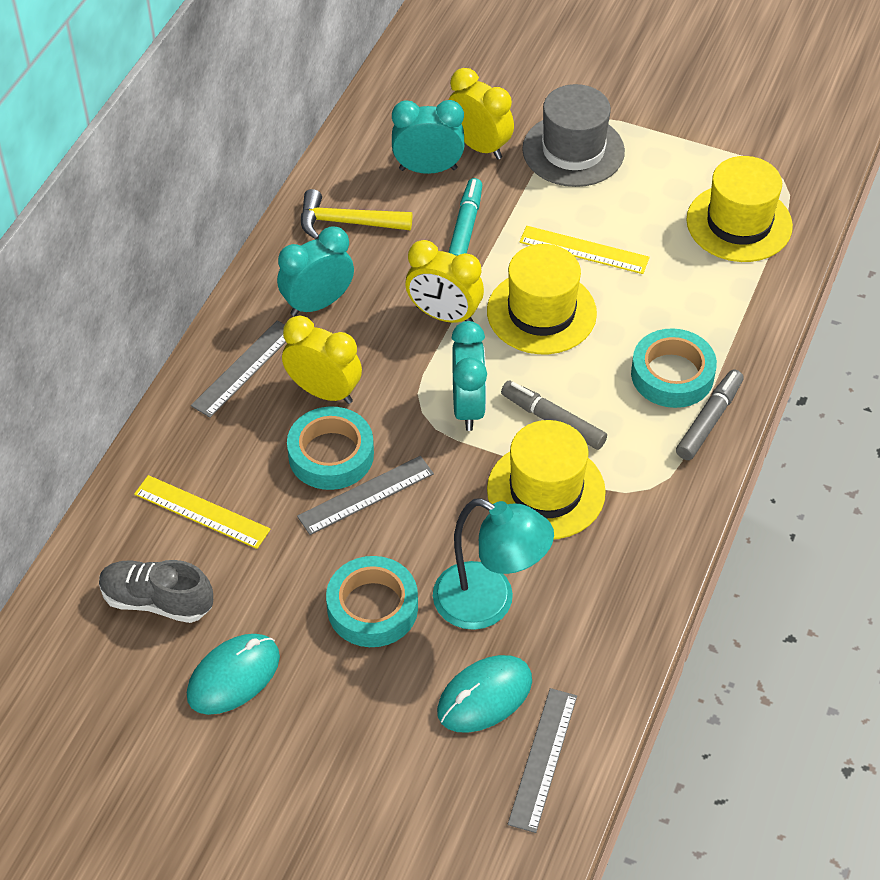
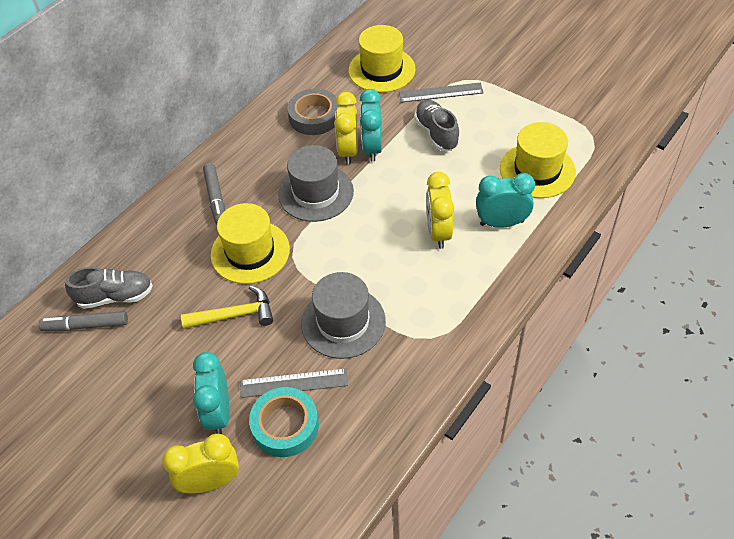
grey hat: 1 -> 2
grey ruler: 3 -> 2
grey shoe: 1 -> 2
grey tape: 0 -> 1
turquoise lamp: 1 -> 0
turquoise marker: 1 -> 0
turquoise mouse: 2 -> 0
turquoise tape: 3 -> 1
yellow ruler: 2 -> 0

